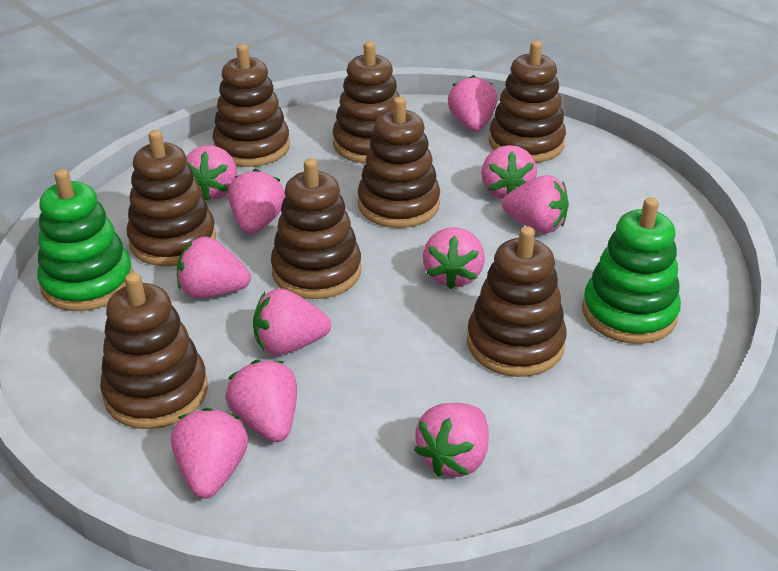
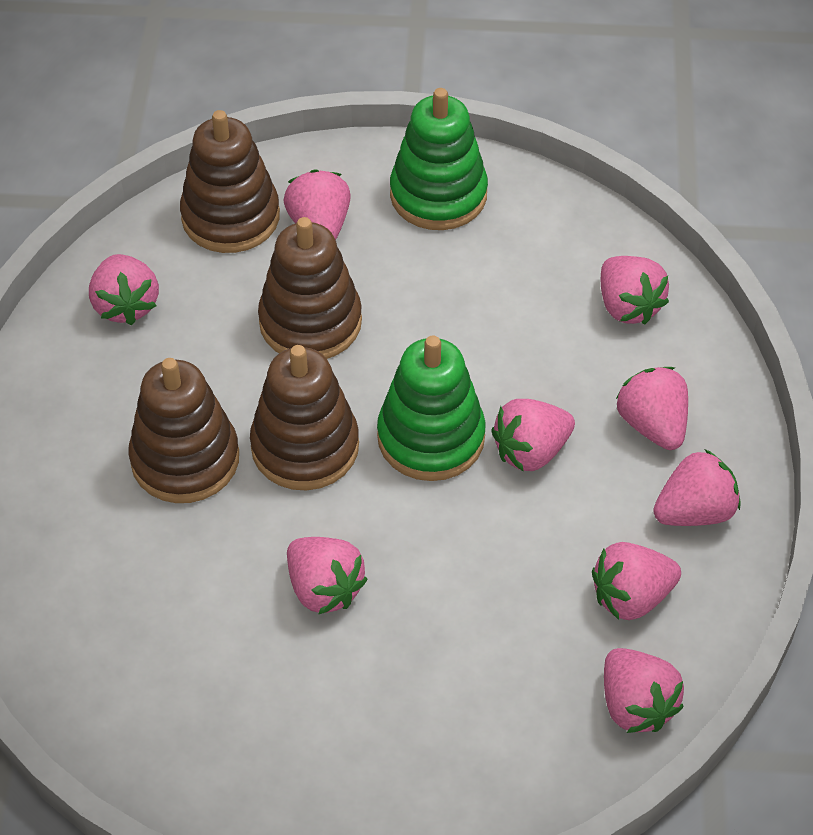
brown stacking toy: 8 -> 4
pink strawberry: 11 -> 9

